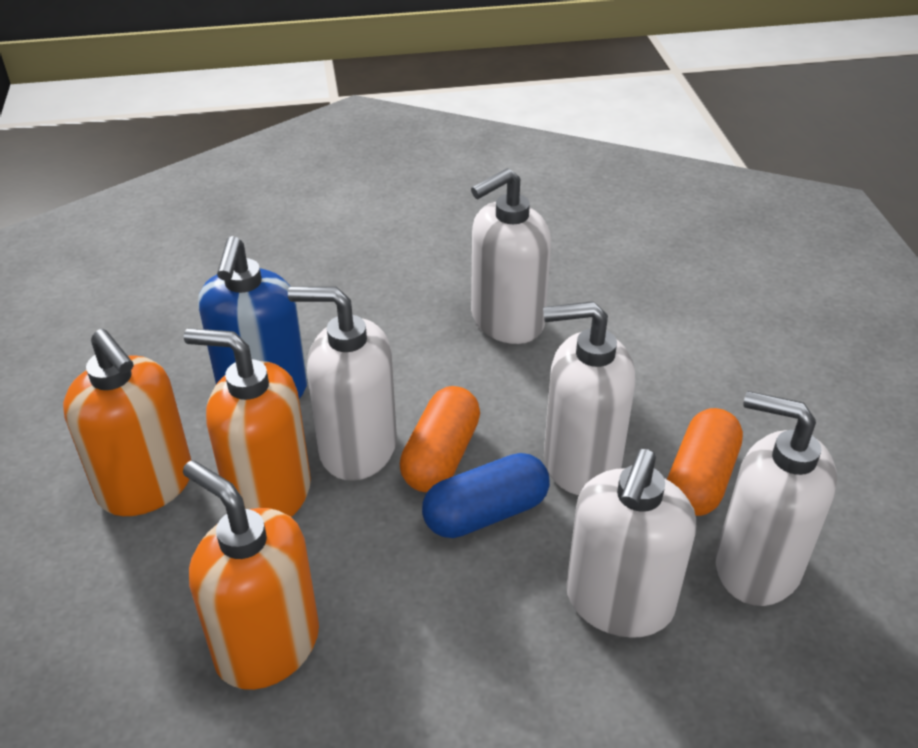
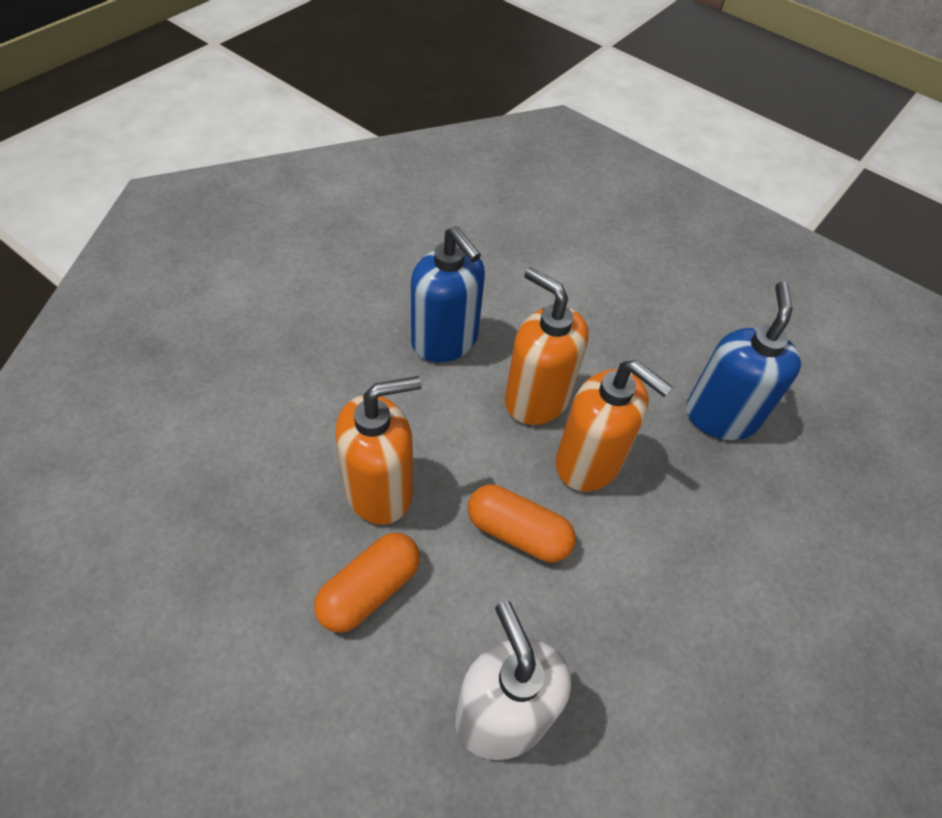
blue capsule: 1 -> 0
blue soap dispenser: 1 -> 2
white soap dispenser: 5 -> 1

